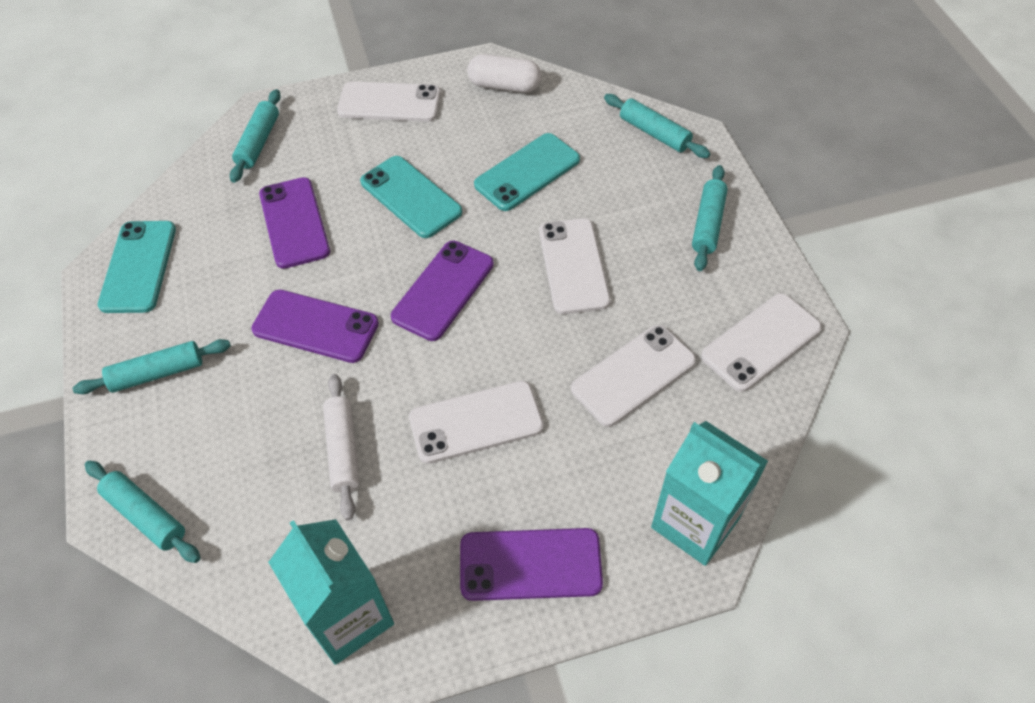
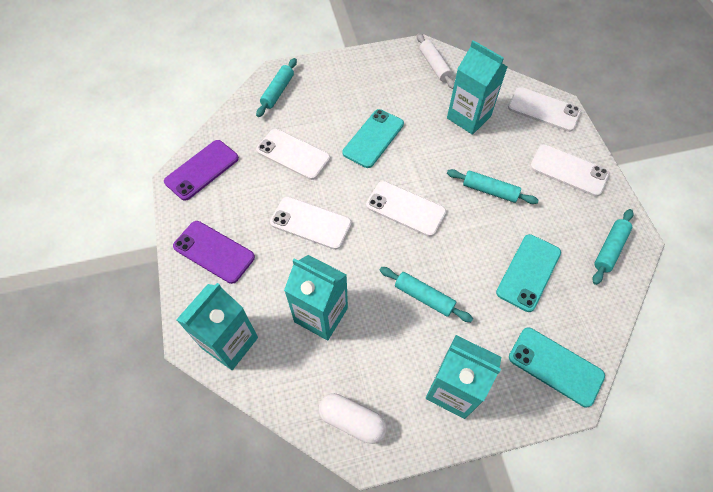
purple phone: 4 -> 2
turquoise carton: 2 -> 4
turquoise rolling pin: 5 -> 4

